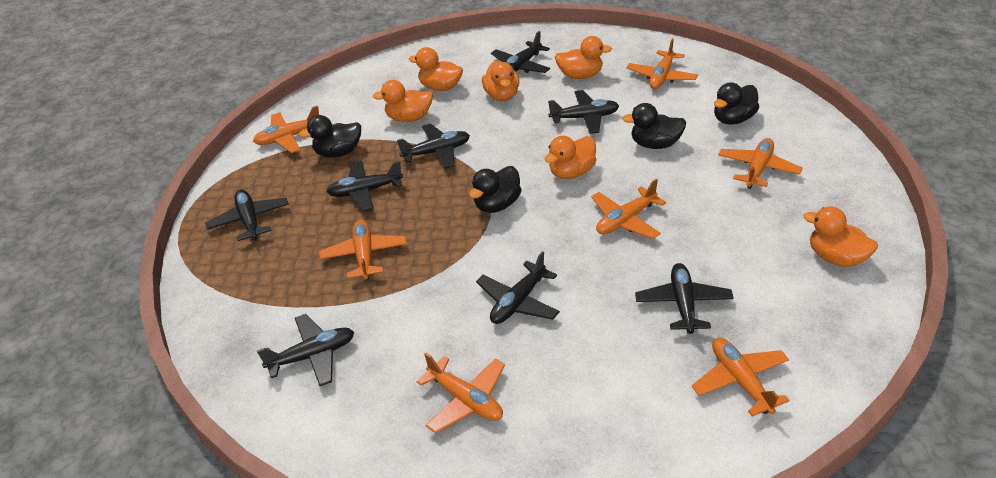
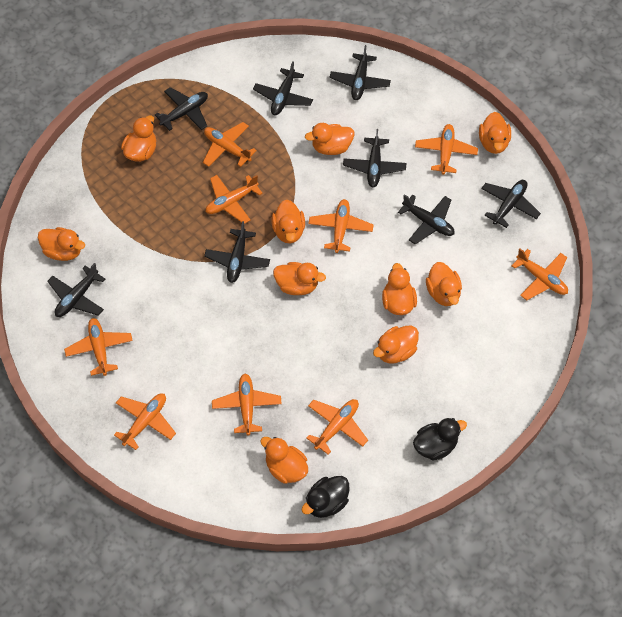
black duck: 4 -> 2
orange duck: 6 -> 10
orange plane: 7 -> 9

